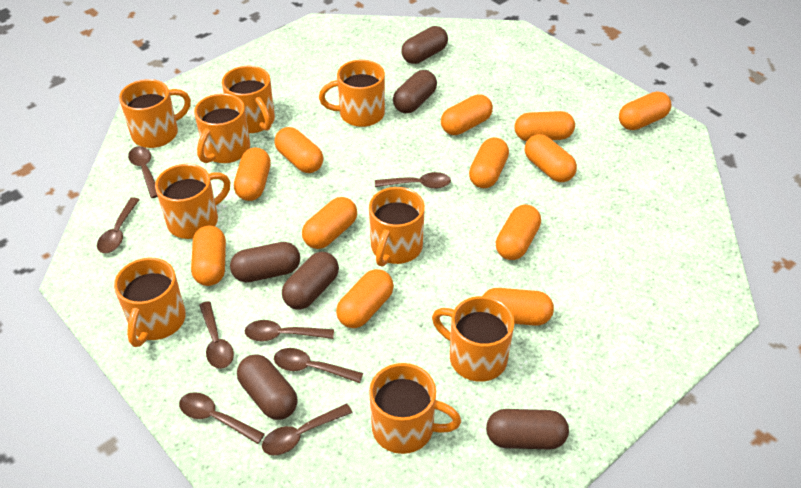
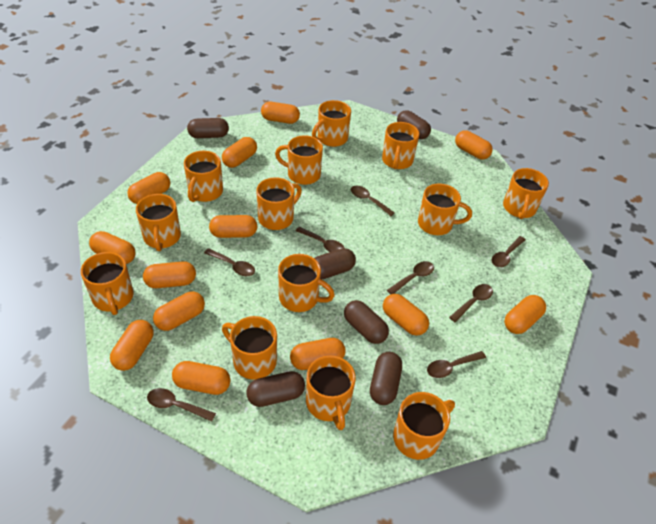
orange capsule: 12 -> 13
orange mug: 9 -> 13

